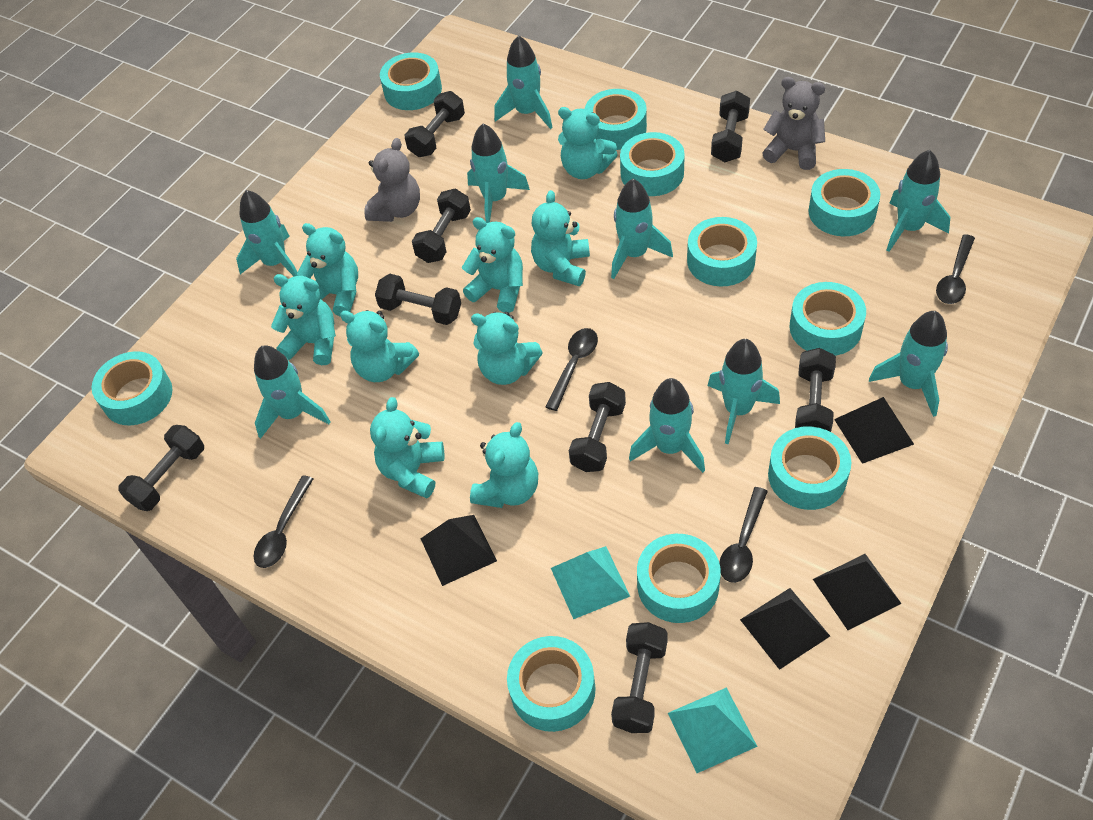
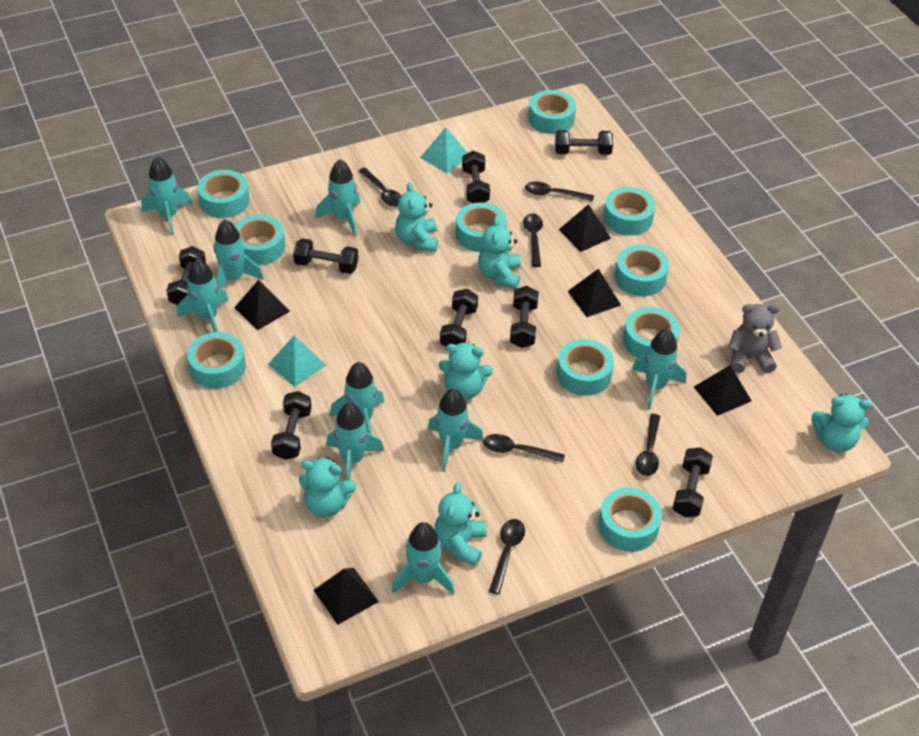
black pyramid: 4 -> 5
black spoon: 4 -> 6
grey teddy bear: 2 -> 1
turquoise teddy bear: 9 -> 6

